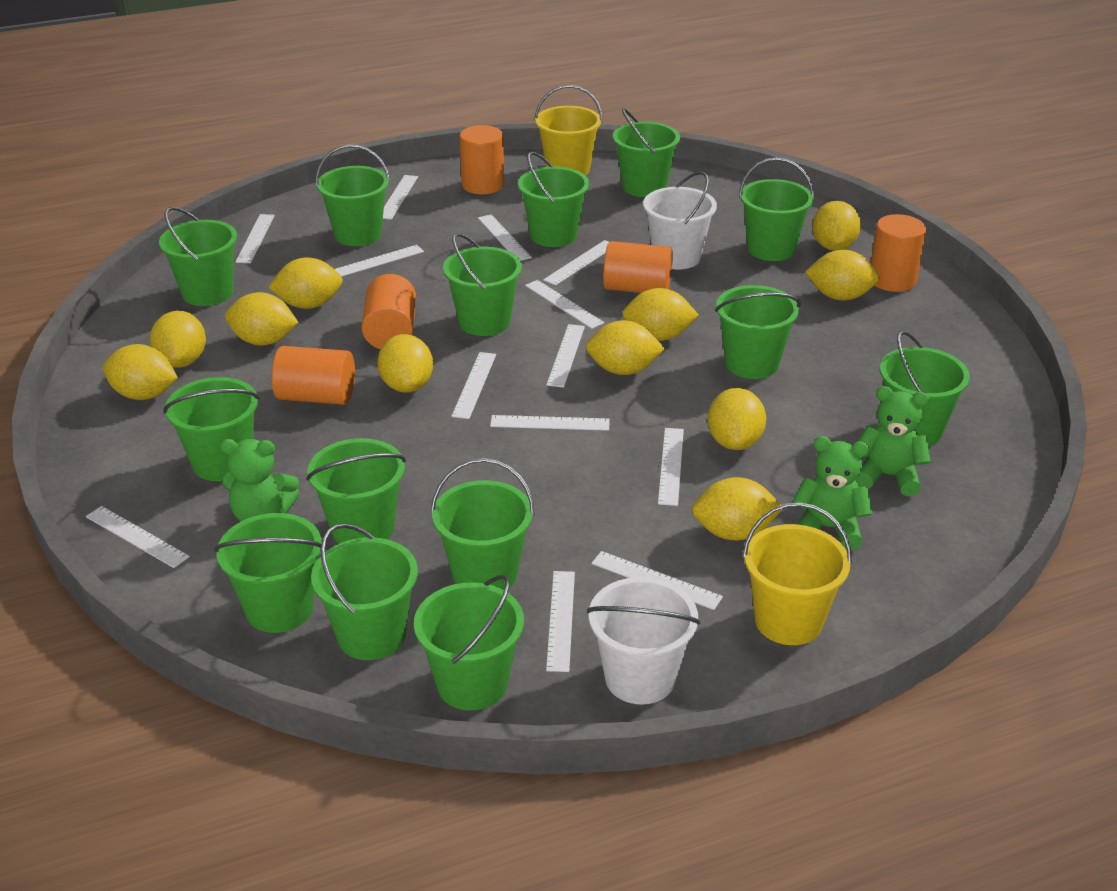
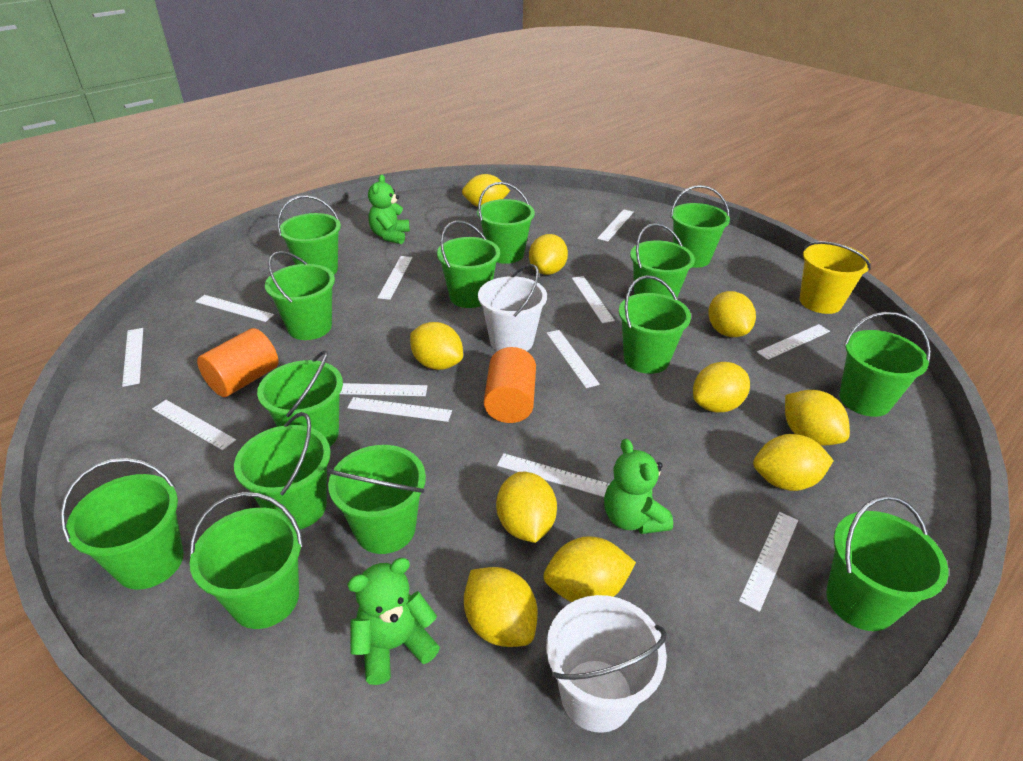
orange cylinder: 5 -> 2
white ruler: 13 -> 12
yellow bucket: 2 -> 1
yellow lemon: 11 -> 10

